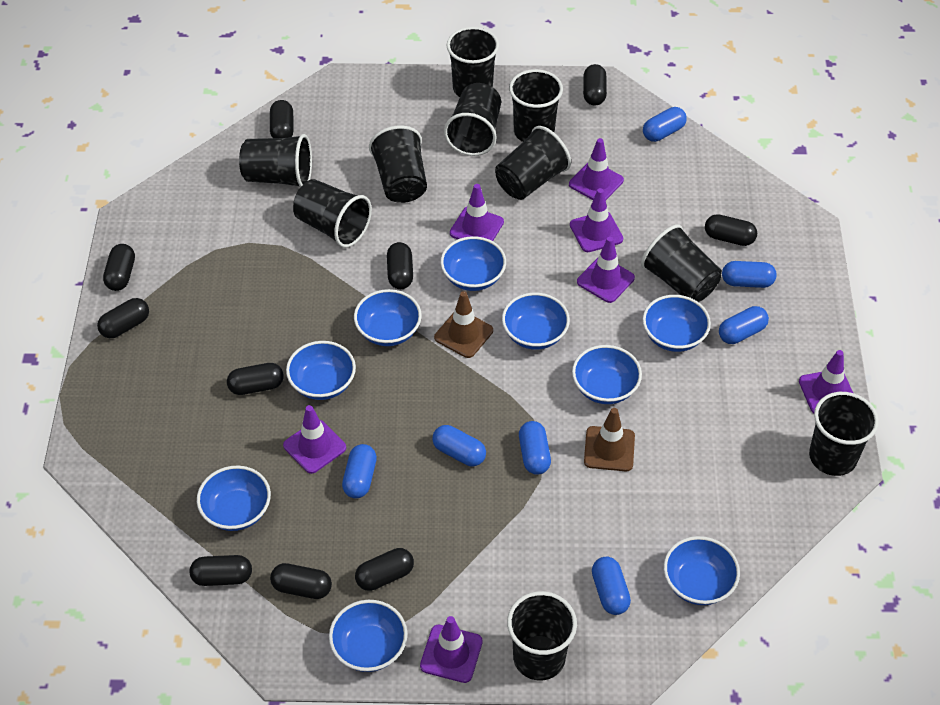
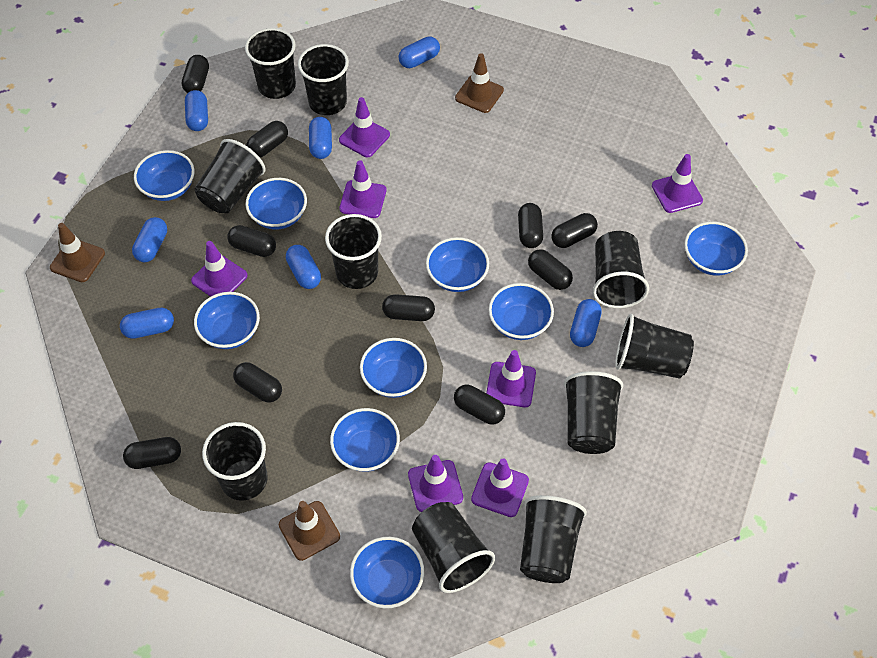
brown traffic cone: 2 -> 3

